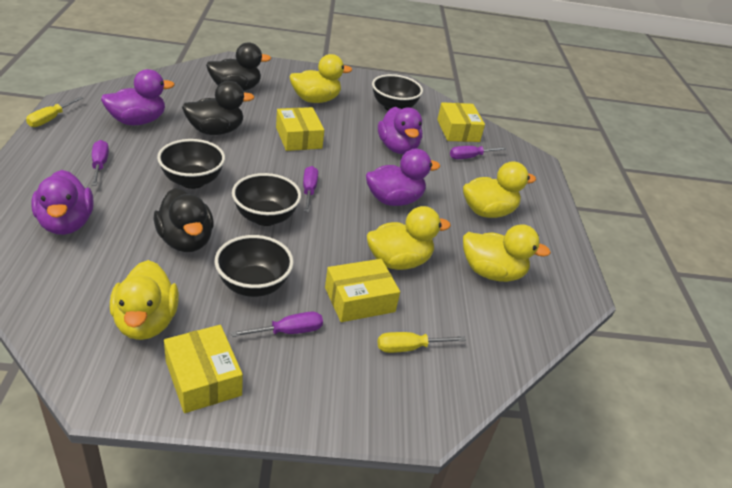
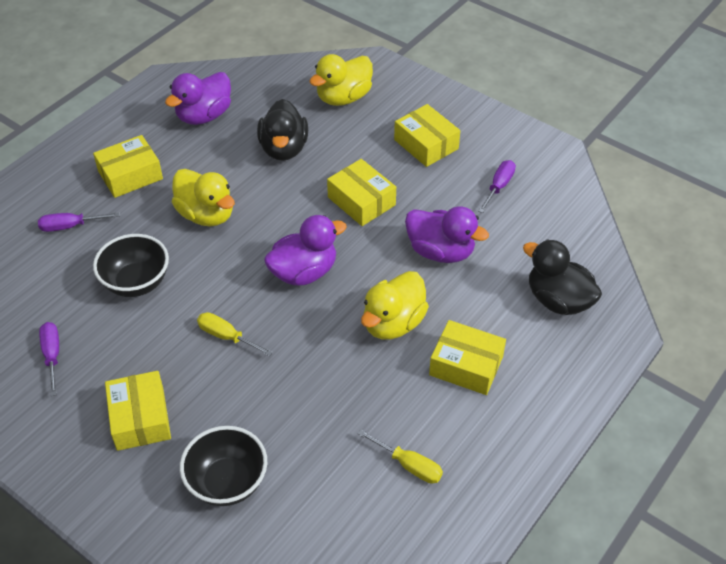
black bowl: 4 -> 2
black duck: 3 -> 2
purple duck: 4 -> 3
purple screwdriver: 4 -> 3
yellow box: 4 -> 5
yellow duck: 5 -> 3

